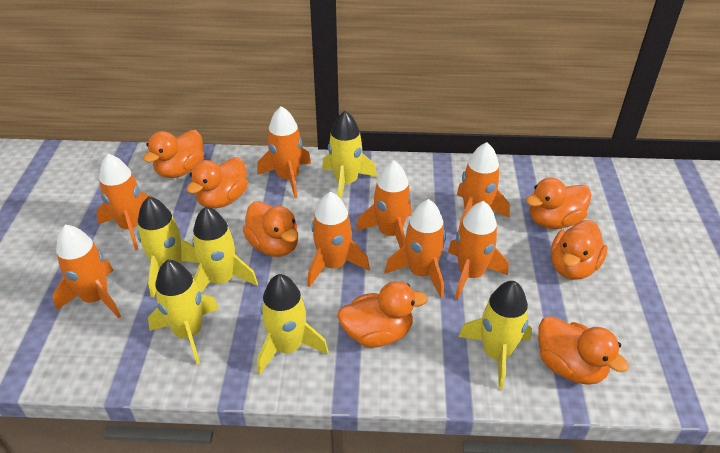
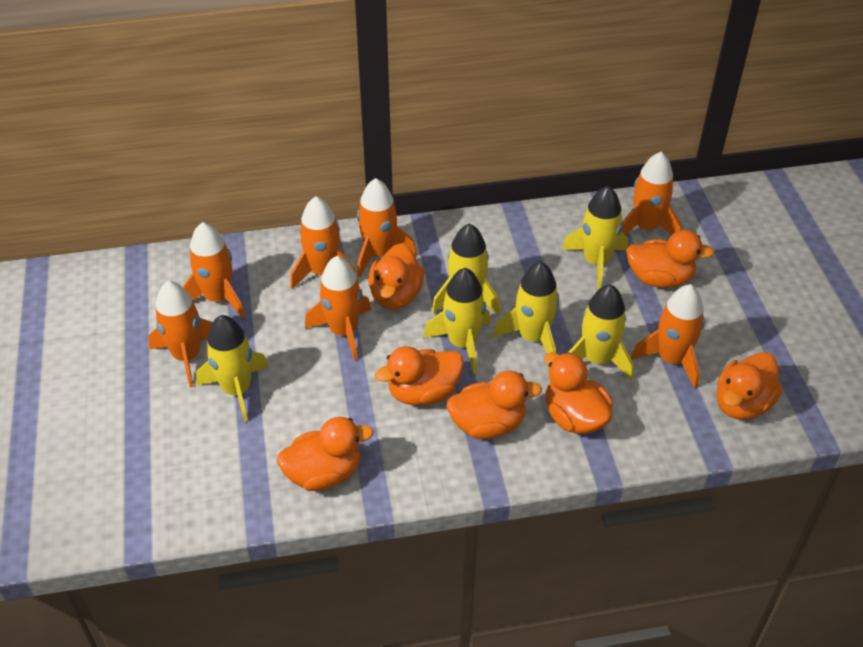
orange rocket: 8 -> 7

